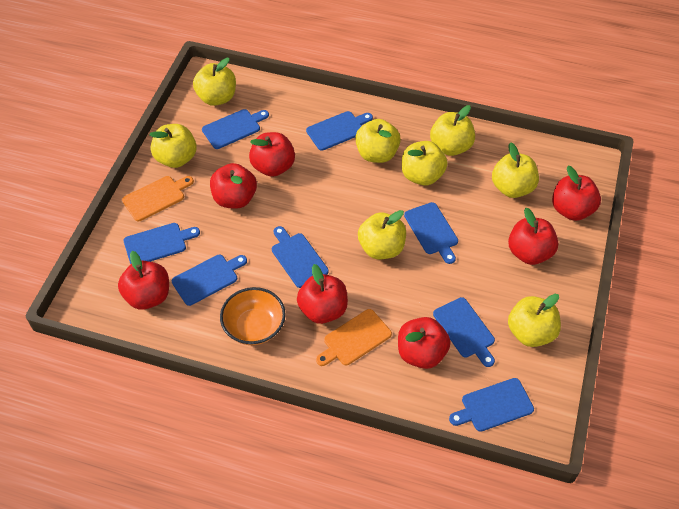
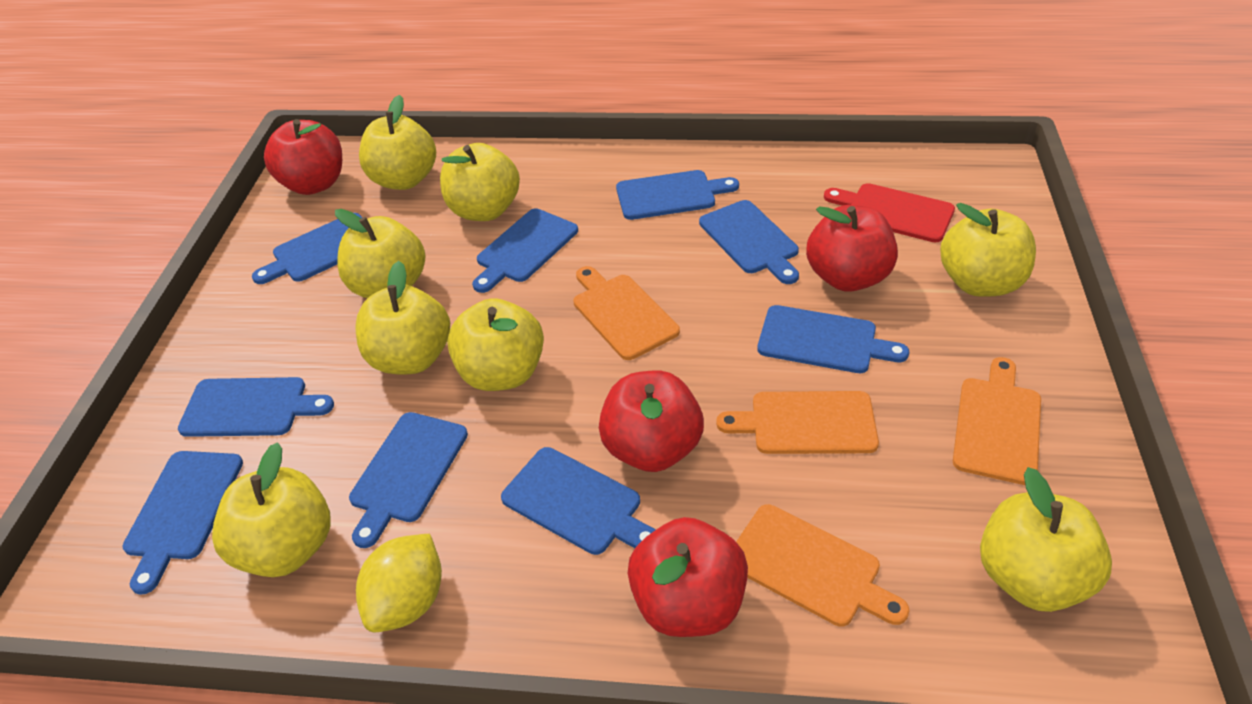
blue cutting board: 8 -> 9
orange bowl: 1 -> 0
orange cutting board: 2 -> 4
red apple: 7 -> 4
red cutting board: 0 -> 1
yellow lemon: 0 -> 1

